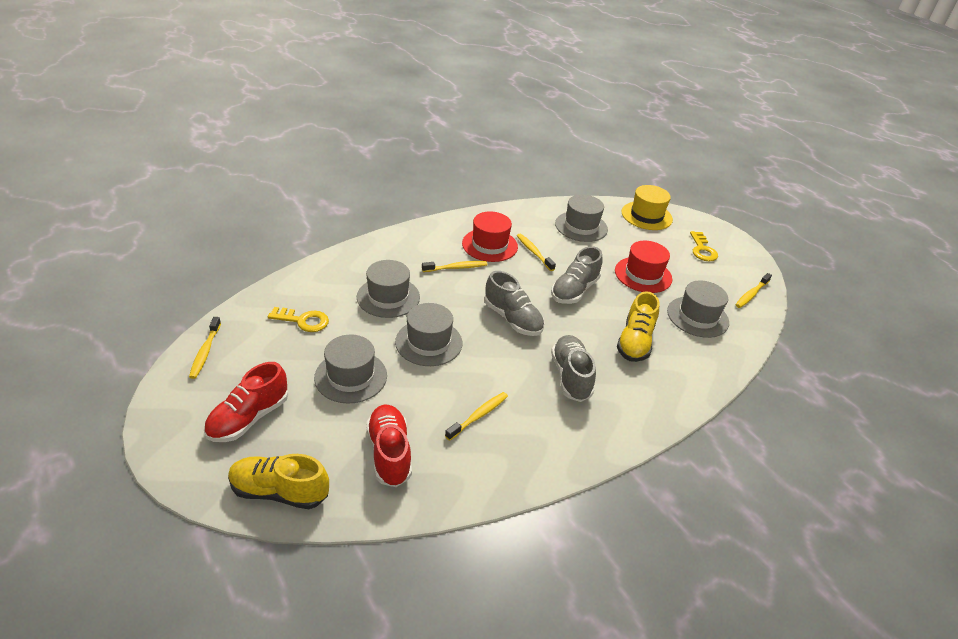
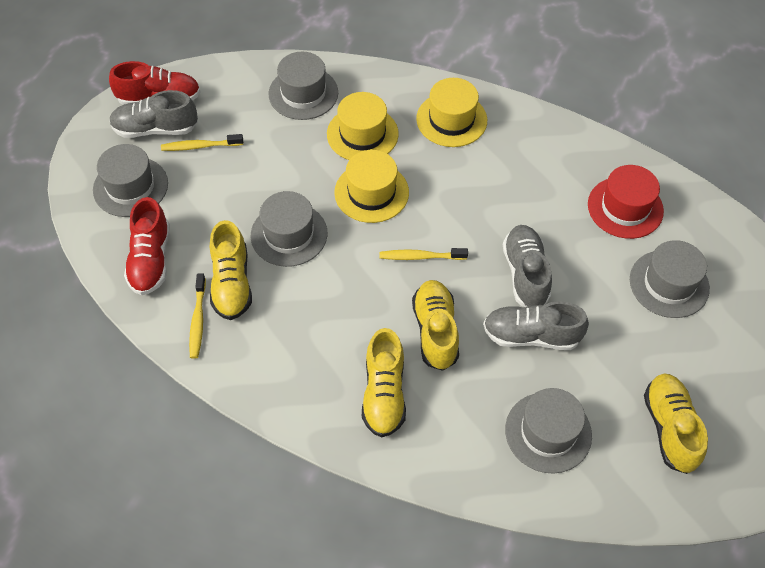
red hat: 2 -> 1
yellow hat: 1 -> 3
yellow key: 2 -> 0
yellow shoe: 2 -> 4
yellow toothbrush: 5 -> 3

